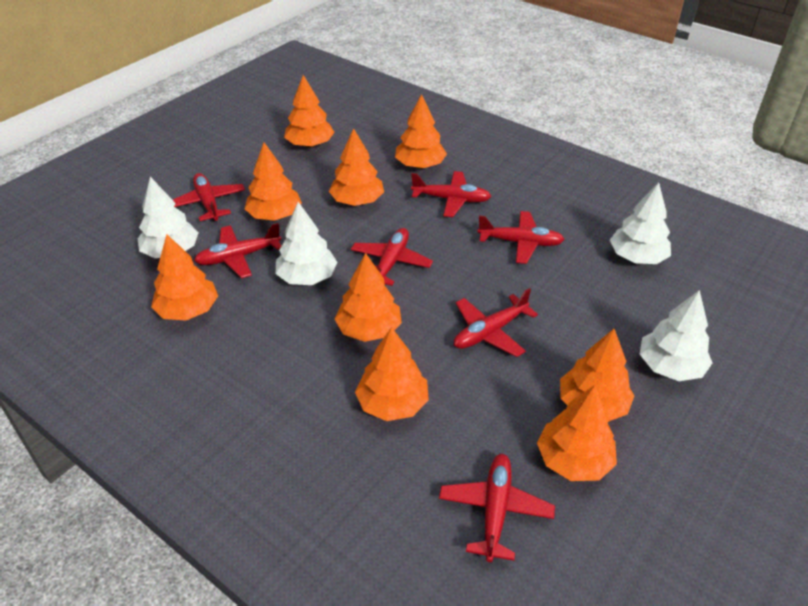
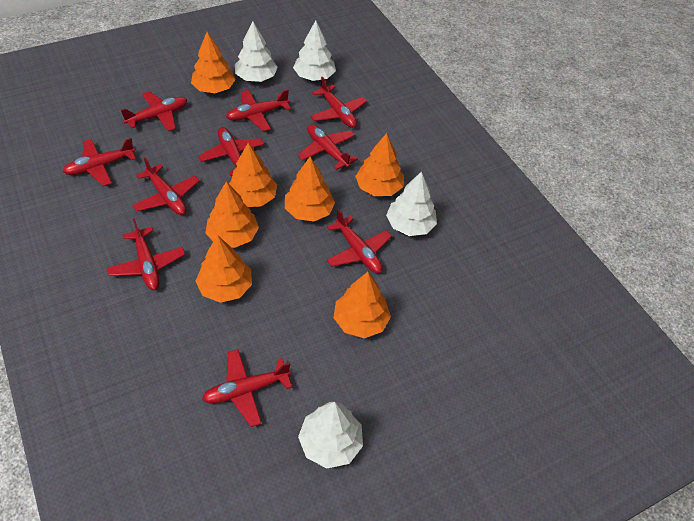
orange tree: 9 -> 7
red plane: 7 -> 10

